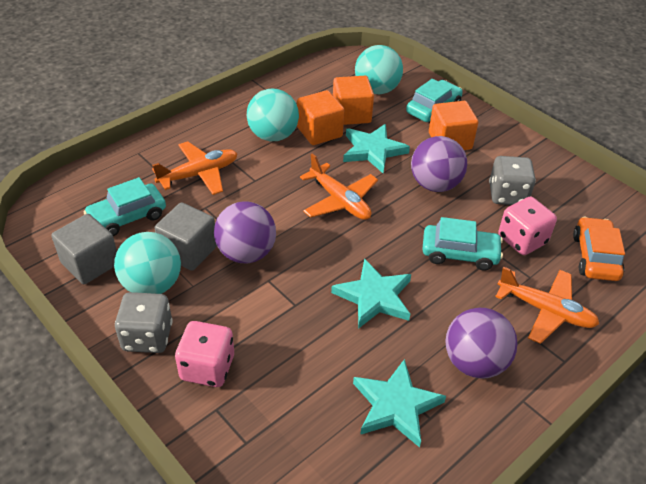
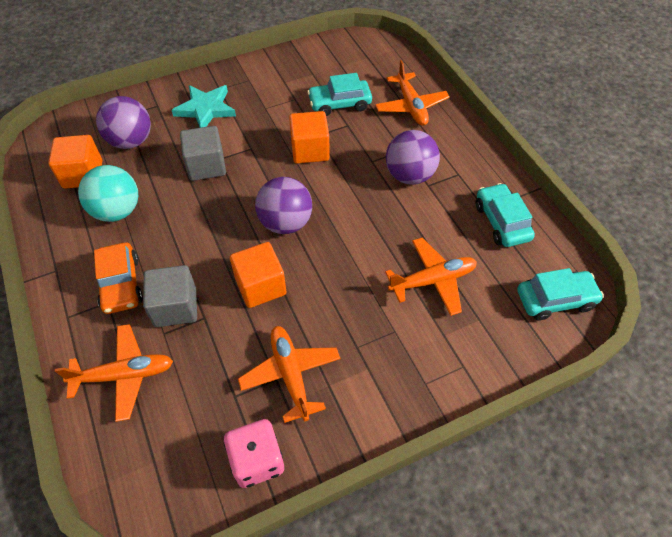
grey dice: 2 -> 0
orange plane: 3 -> 4
pink dice: 2 -> 1
turquoise ball: 3 -> 1
turquoise star: 3 -> 1

